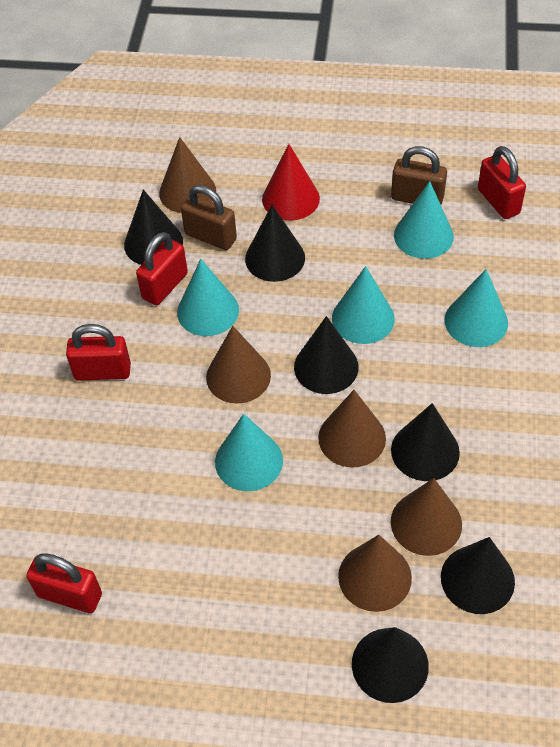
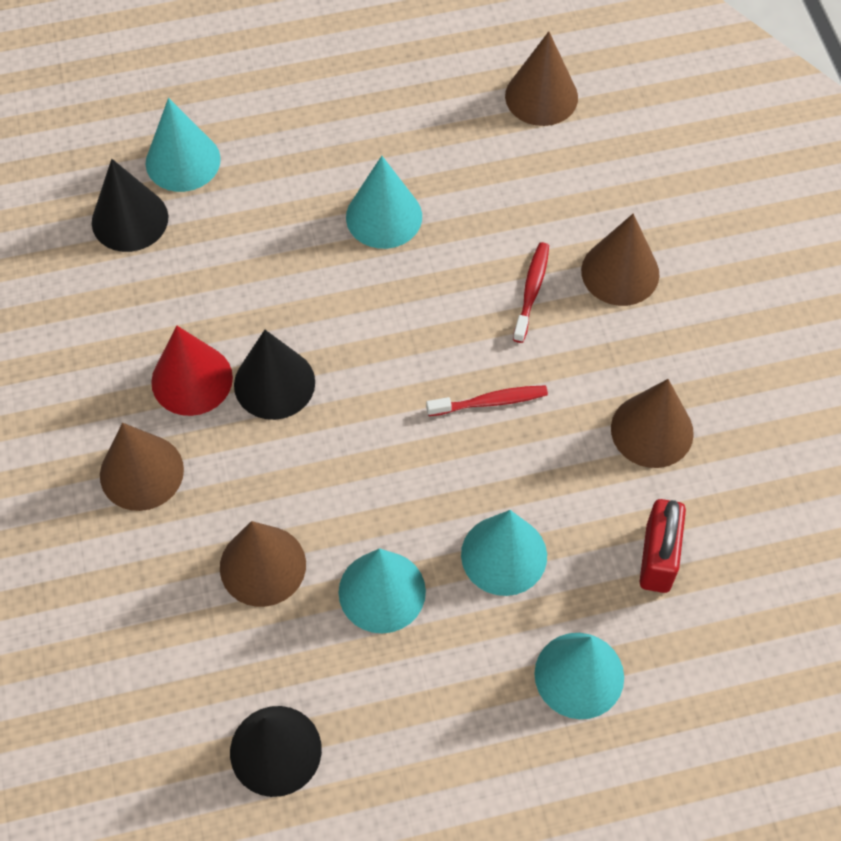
black cone: 6 -> 3
brown padlock: 2 -> 0
red padlock: 4 -> 1
red toothbrush: 0 -> 2

